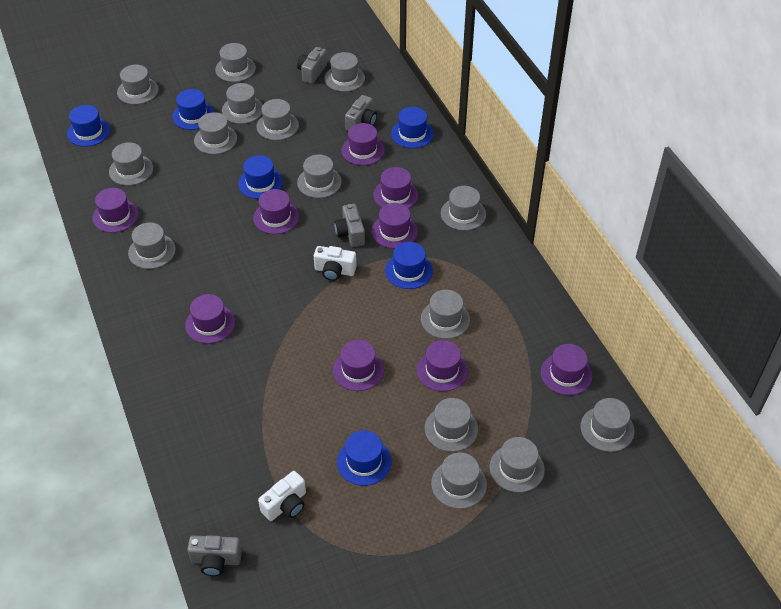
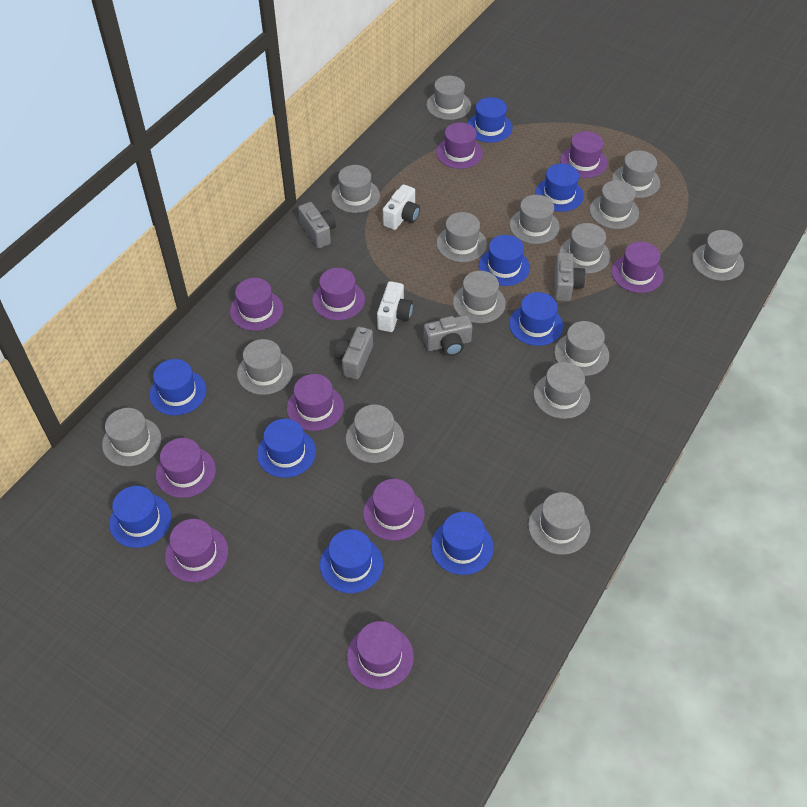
blue hat: 6 -> 9
purple hat: 9 -> 10

